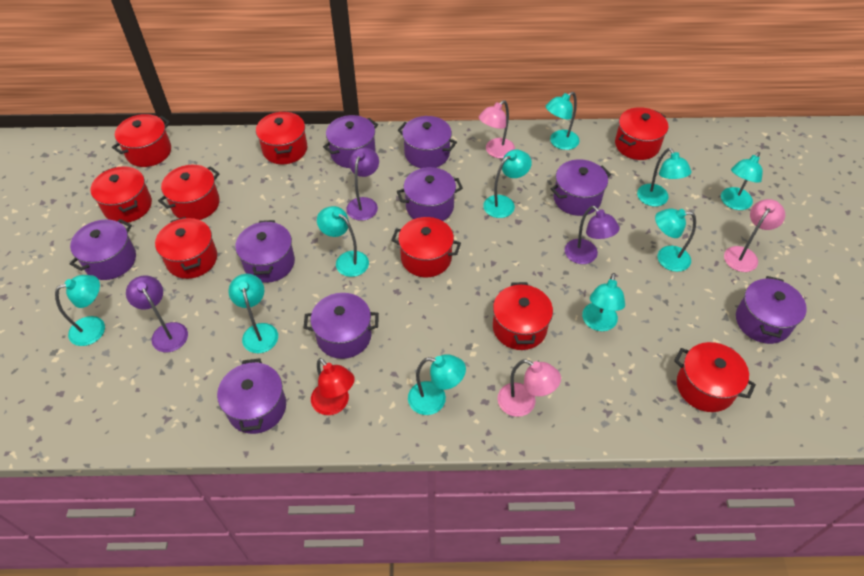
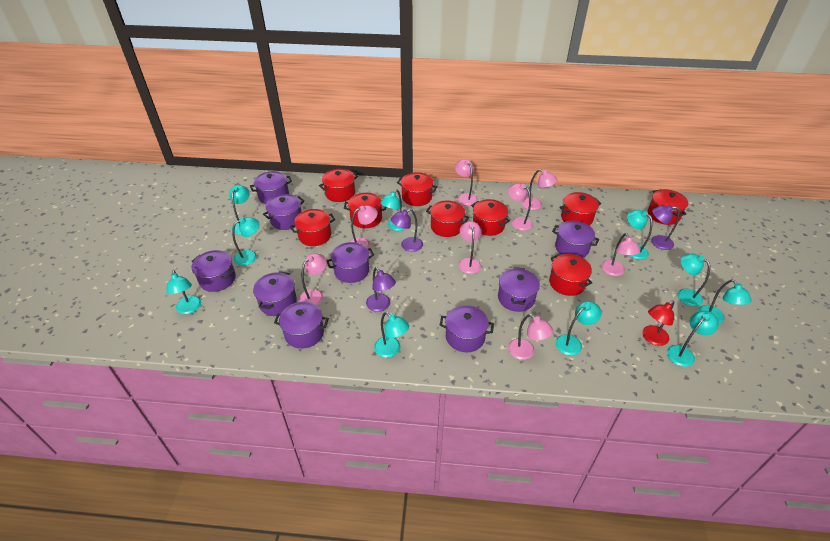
pink lamp: 3 -> 8

